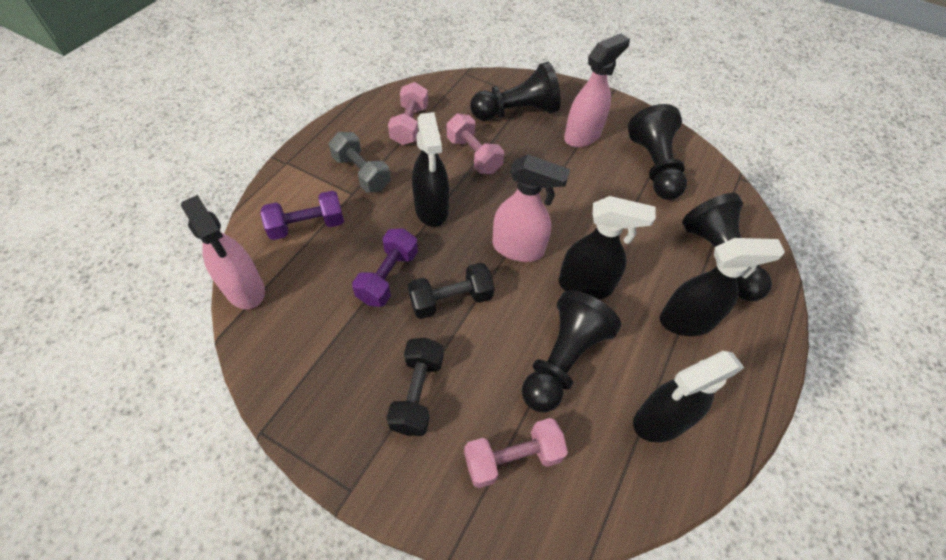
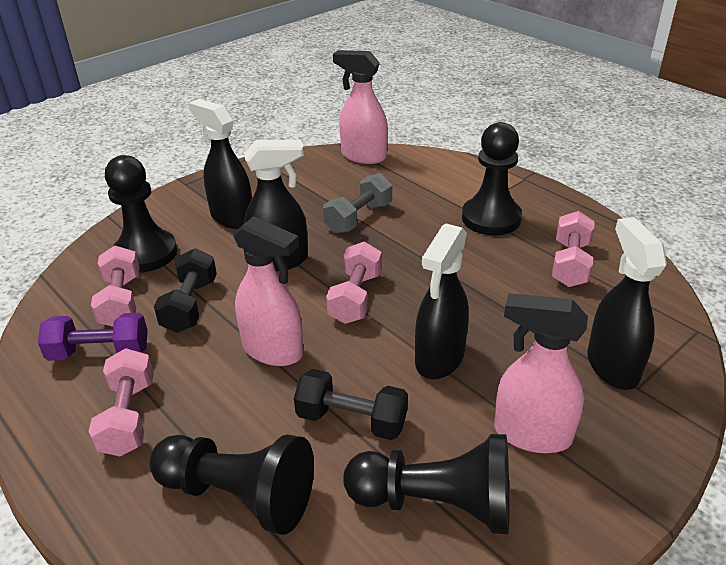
pink dumbbell: 3 -> 4
purple dumbbell: 2 -> 1

